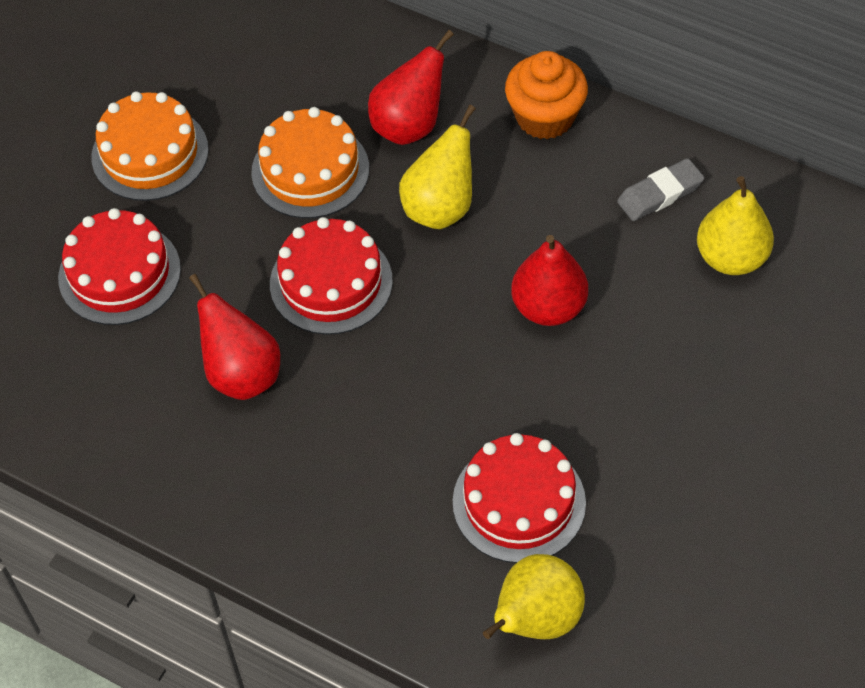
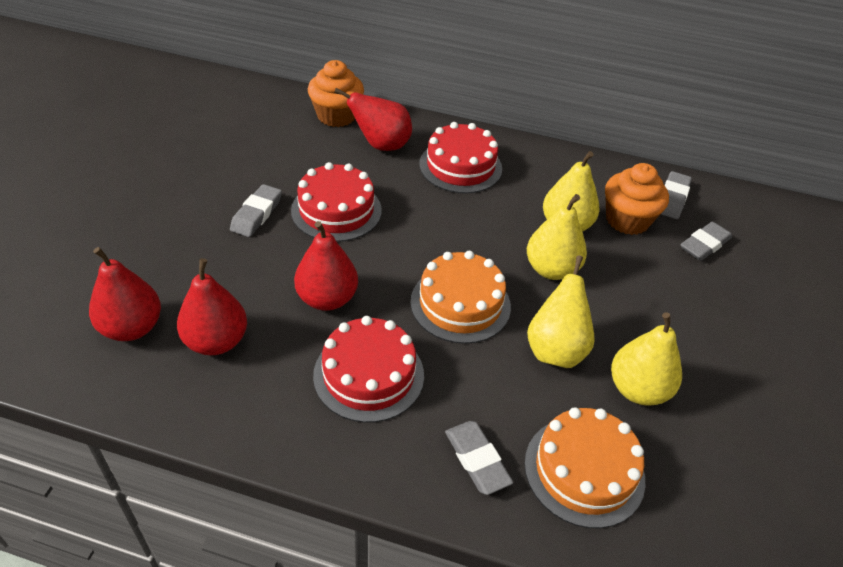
grey eraser: 1 -> 4
orange cupcake: 1 -> 2
red pear: 3 -> 4
yellow pear: 3 -> 4

